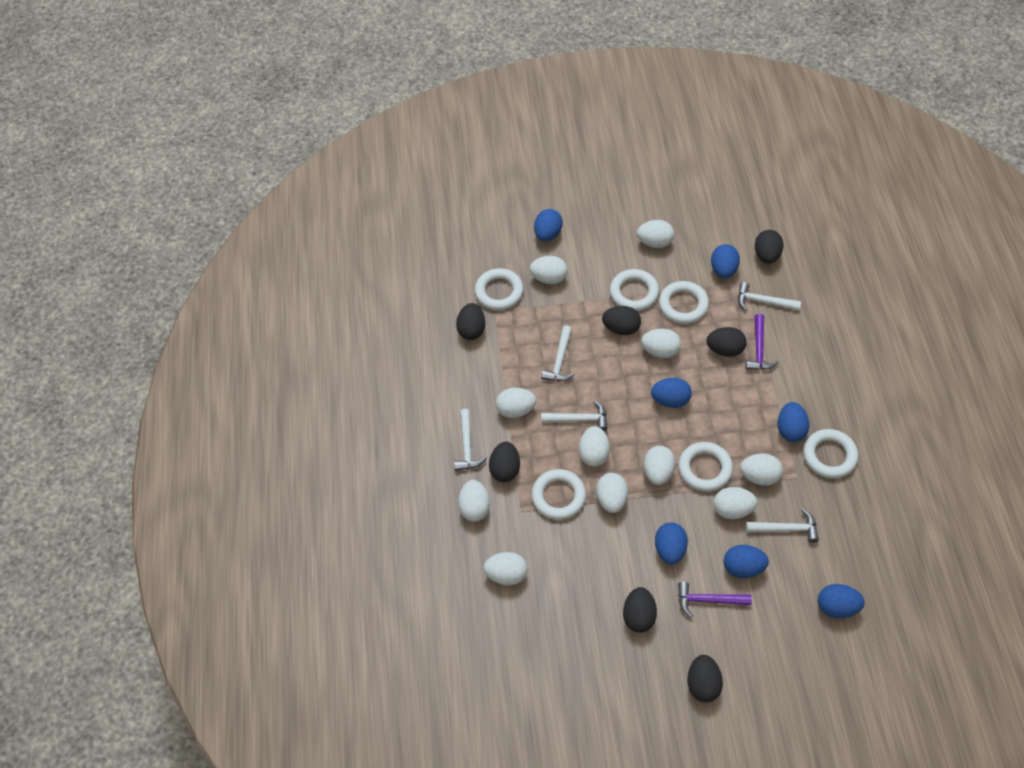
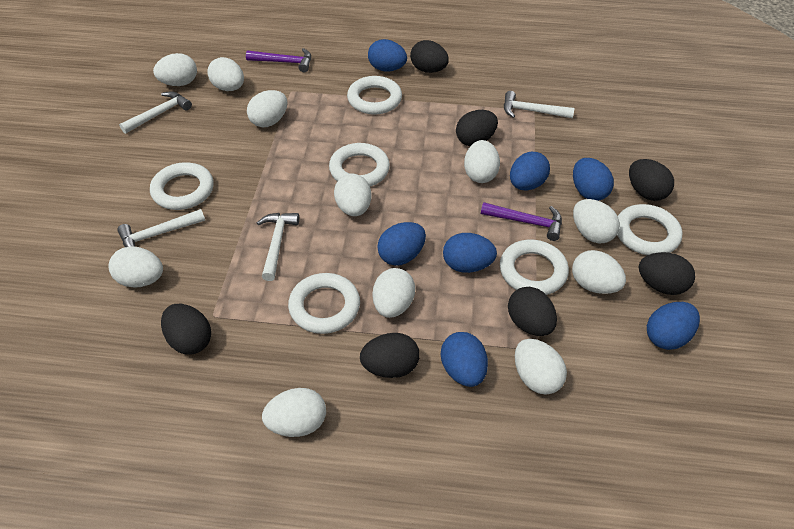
white hammer: 5 -> 4

